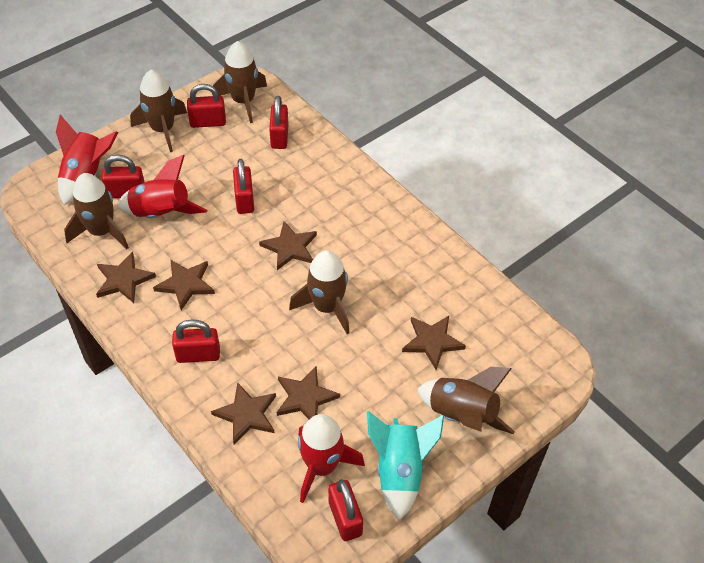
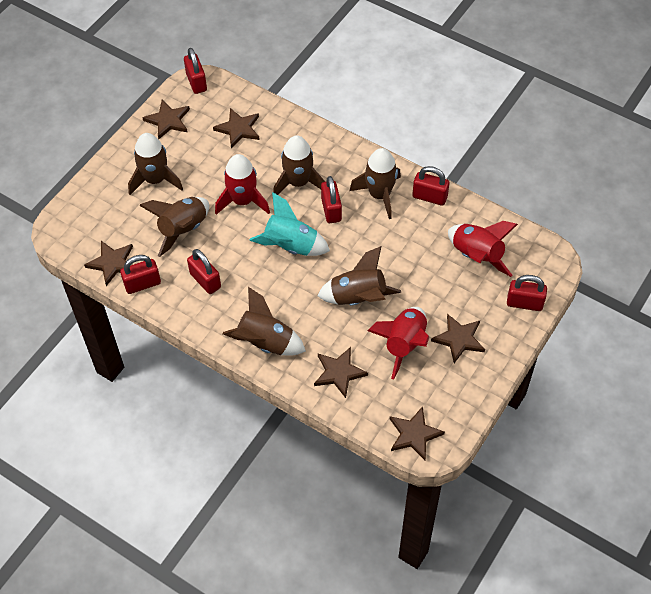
brown rocket: 5 -> 6

